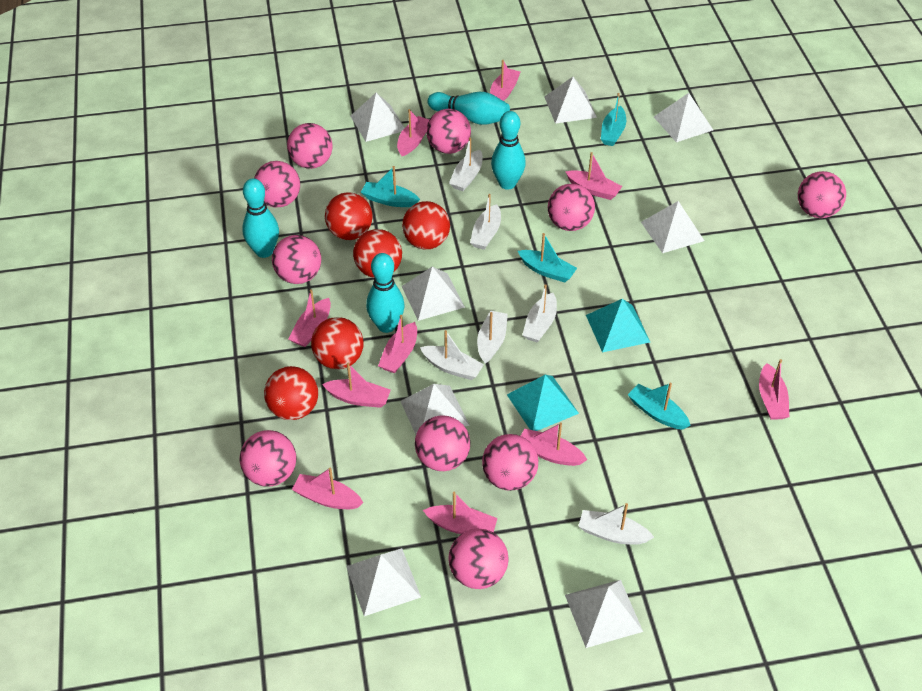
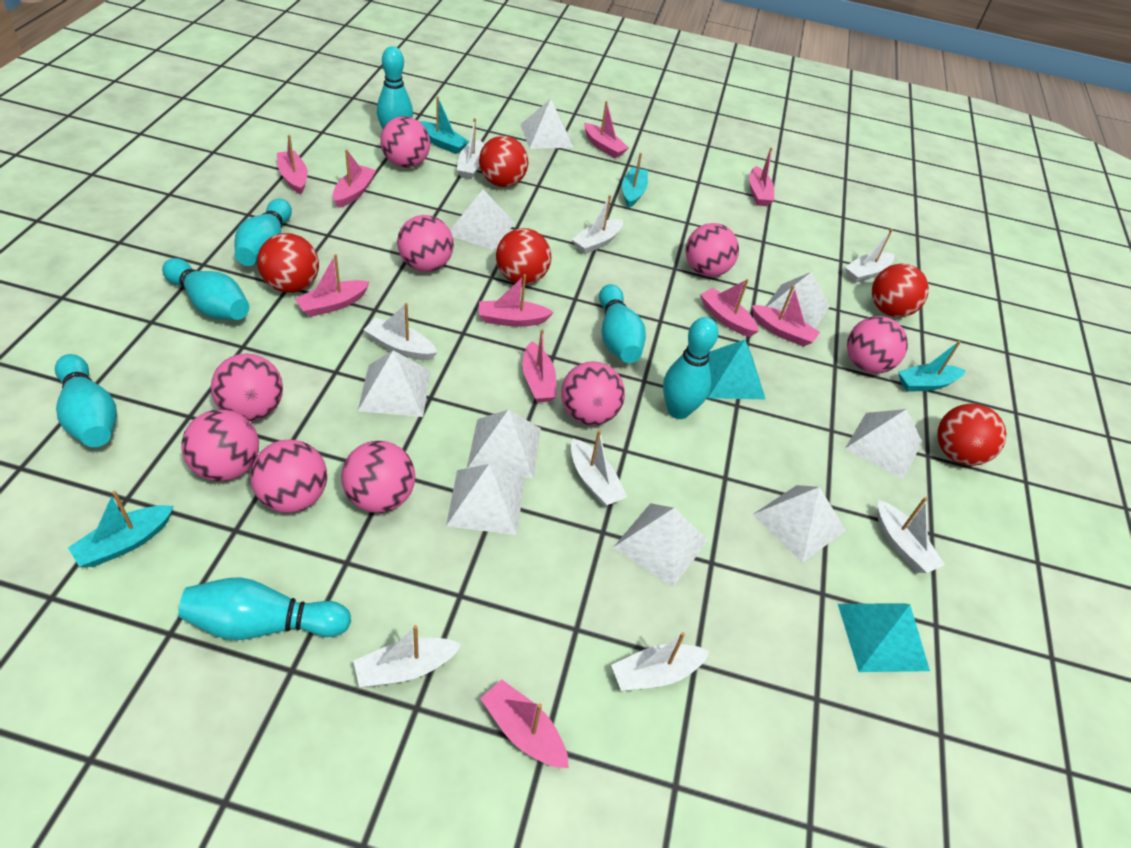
pink ball: 10 -> 9
turquoise bowling pin: 4 -> 7
white boat: 6 -> 8
white pyramid: 8 -> 9

